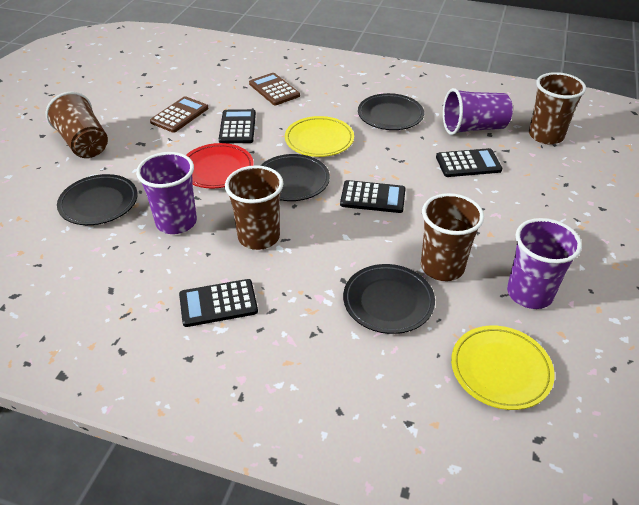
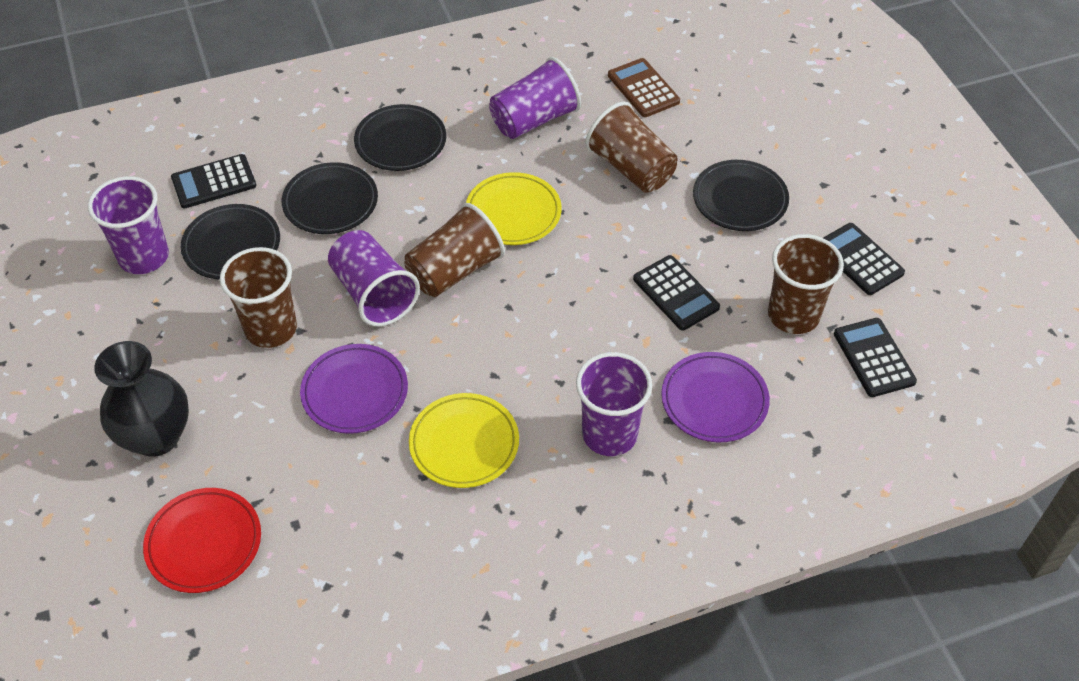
black vase: 0 -> 1
brown calculator: 2 -> 1
purple cup: 3 -> 4
purple plate: 0 -> 2

